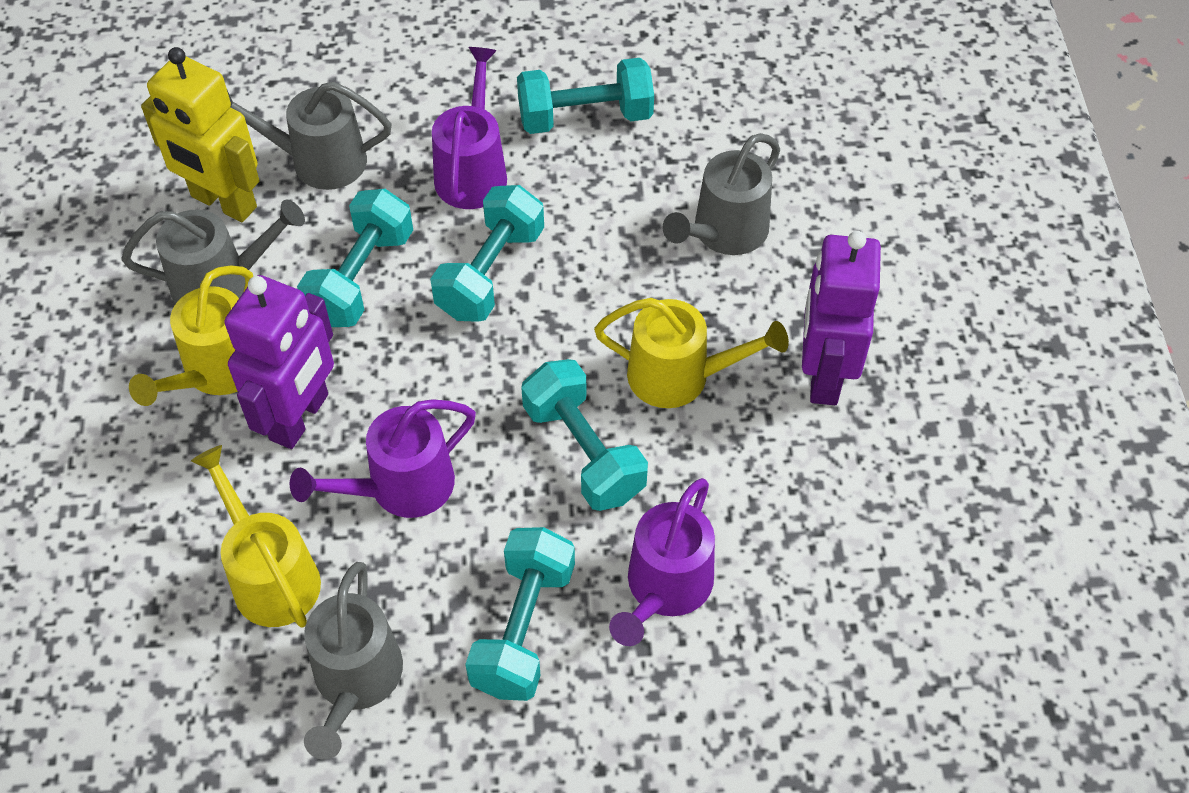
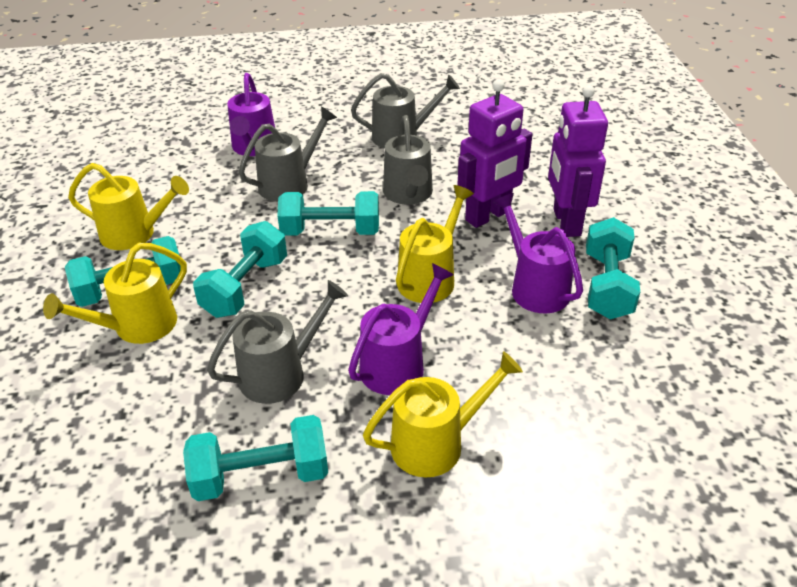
yellow robot: 1 -> 0
yellow watering can: 3 -> 4

